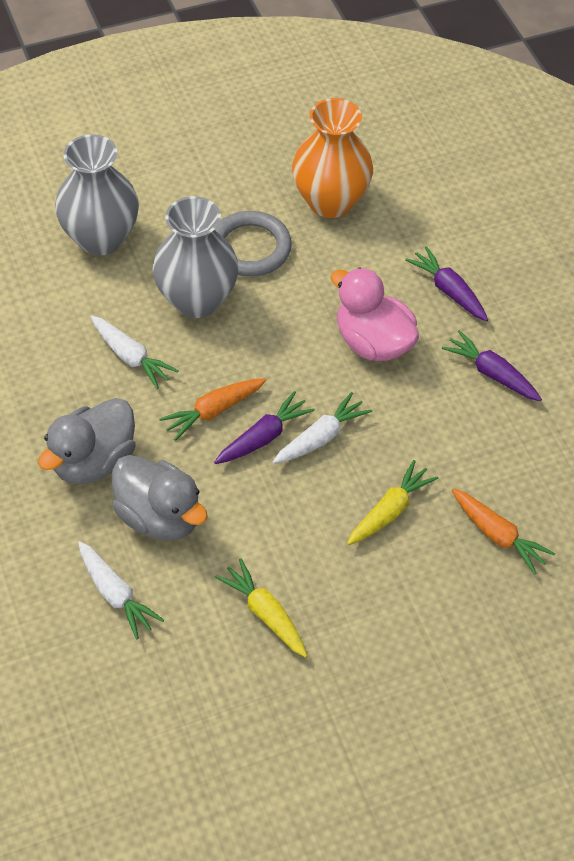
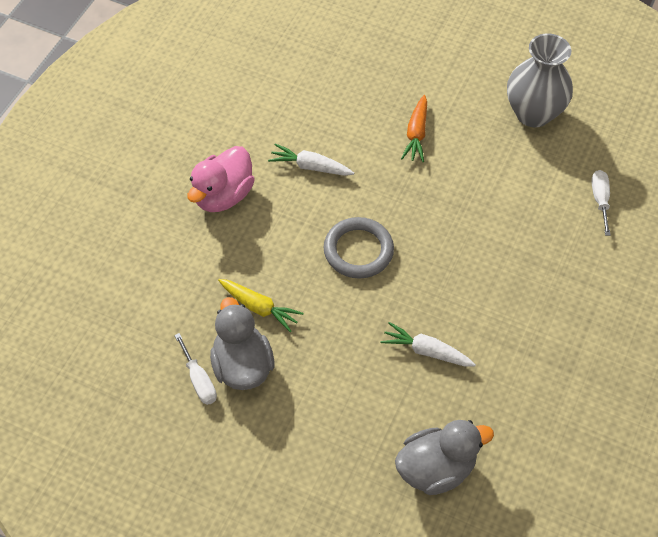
grey vase: 2 -> 1
orange carrot: 2 -> 1
orange vase: 1 -> 0
purple carrot: 3 -> 0
white carrot: 3 -> 2
white screwdriver: 0 -> 2
yellow carrot: 2 -> 1

